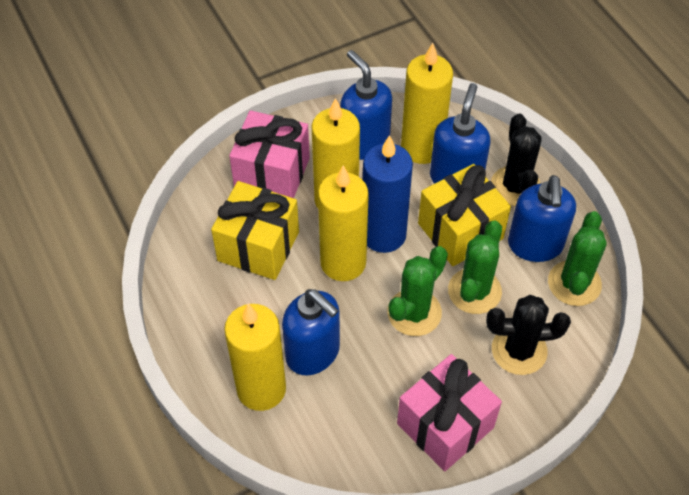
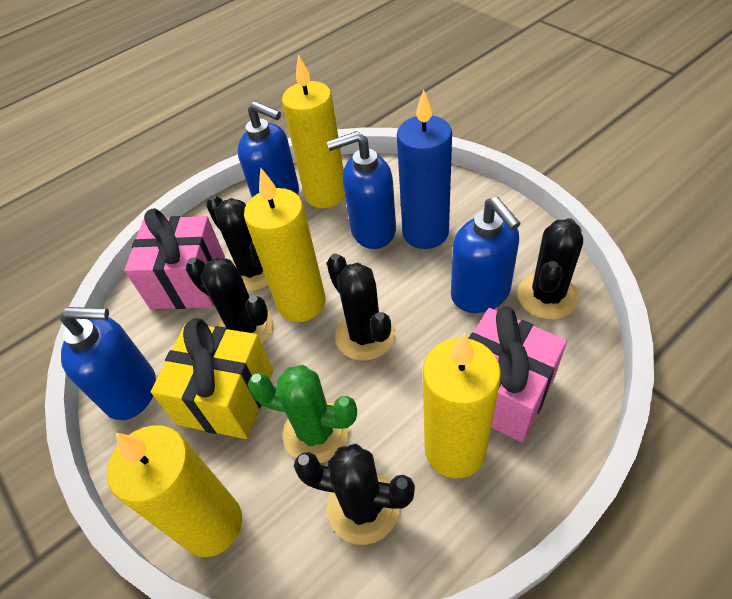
black cactus: 2 -> 5
green cactus: 3 -> 1
yellow gift: 2 -> 1

